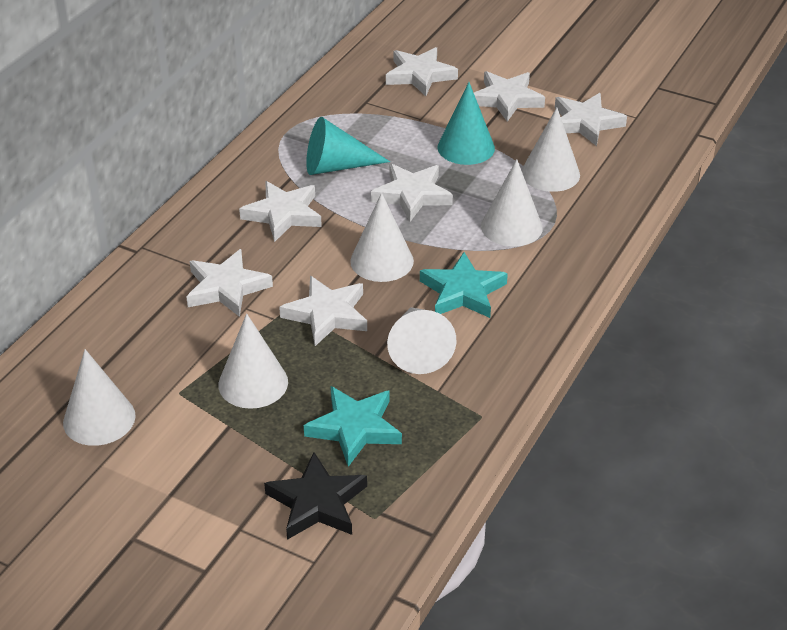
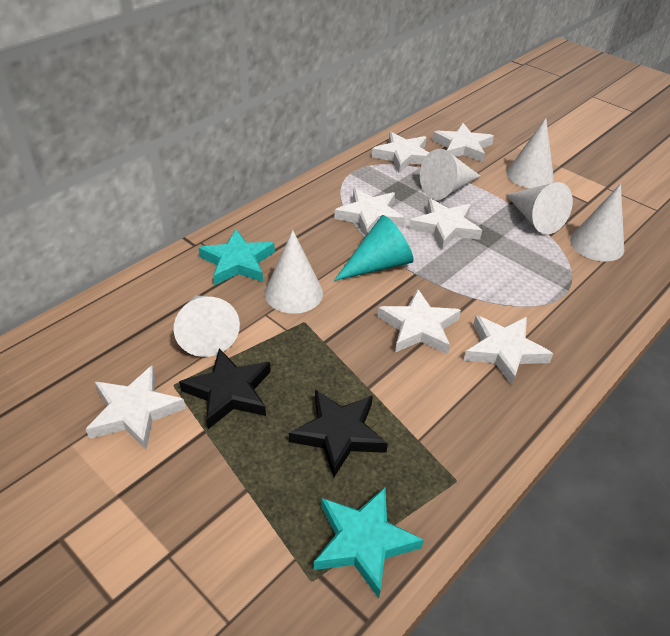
black star: 1 -> 2
turquoise cone: 2 -> 1

